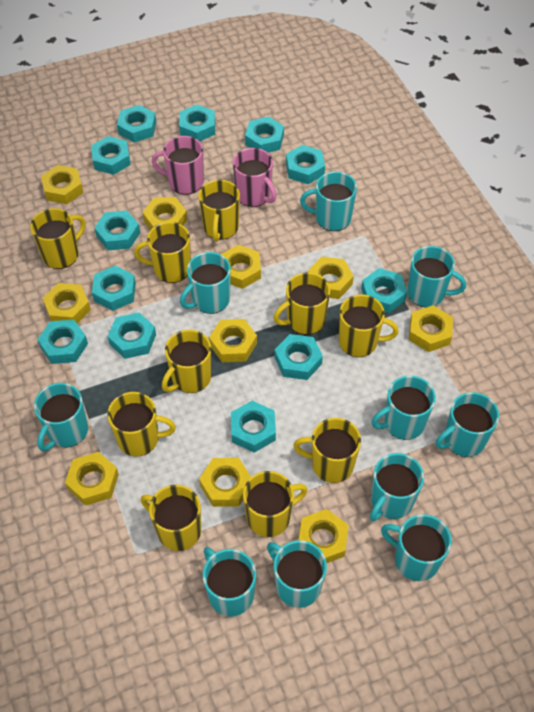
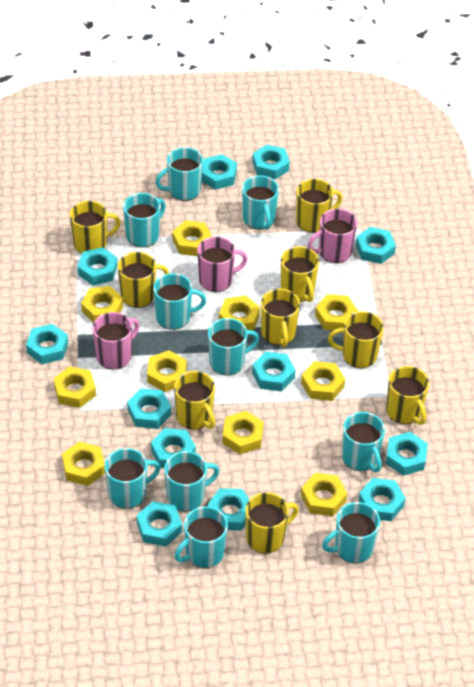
pink mug: 2 -> 3
yellow mug: 10 -> 9

